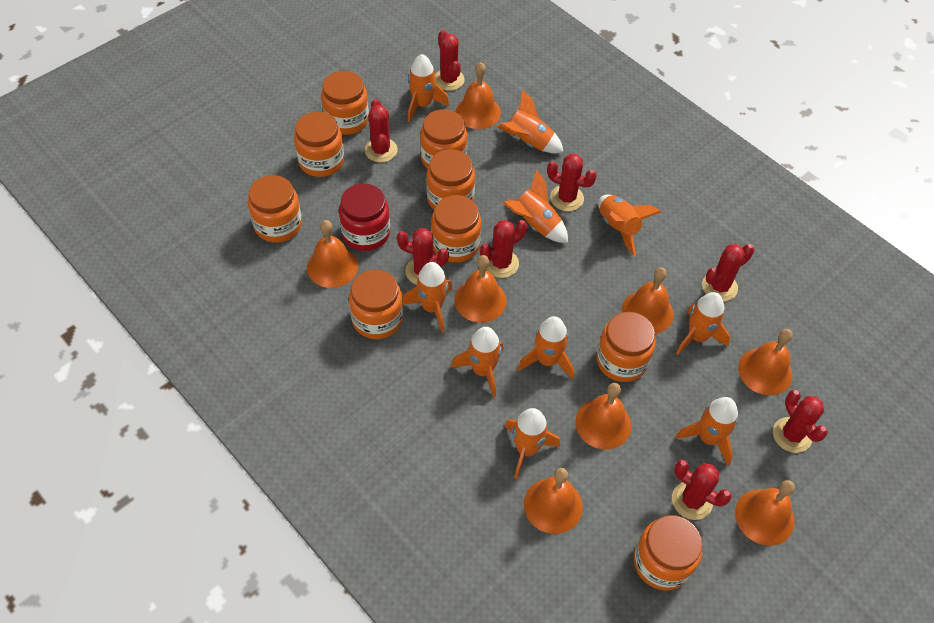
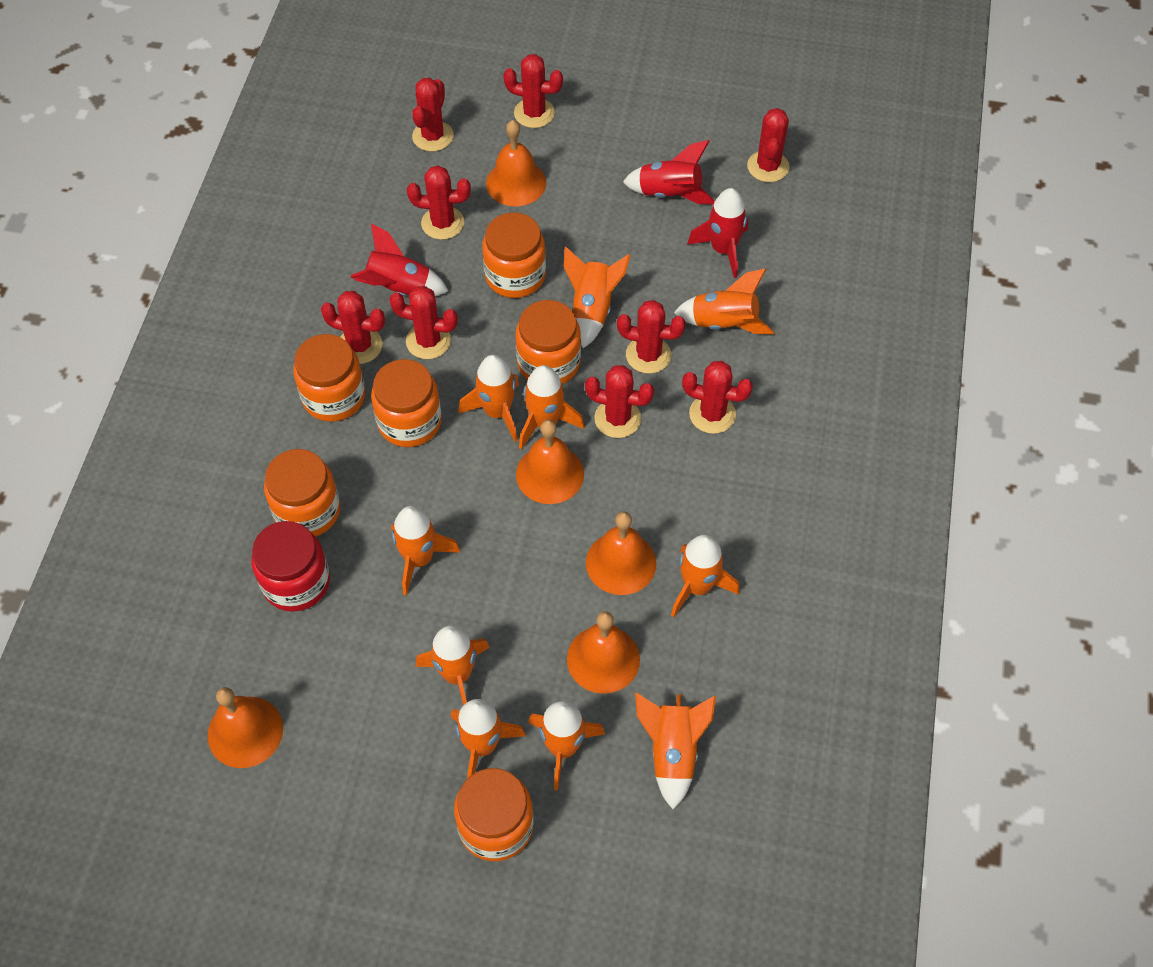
orange bell: 8 -> 5
orange jar: 9 -> 6
red cactus: 8 -> 9
red rocket: 0 -> 3

